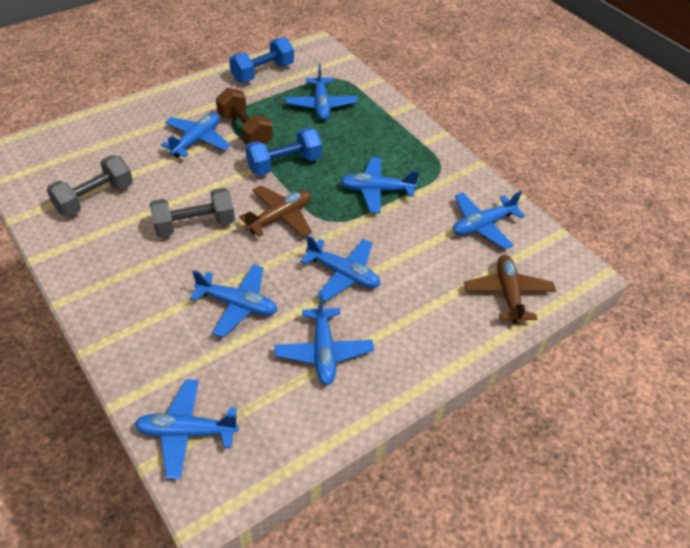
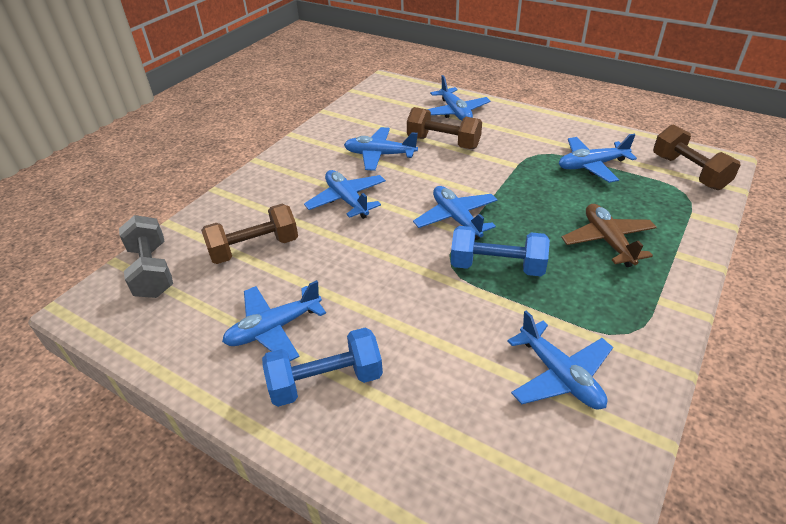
blue plane: 8 -> 7
brown dumbbell: 1 -> 3
brown plane: 2 -> 1
grey dumbbell: 2 -> 1

